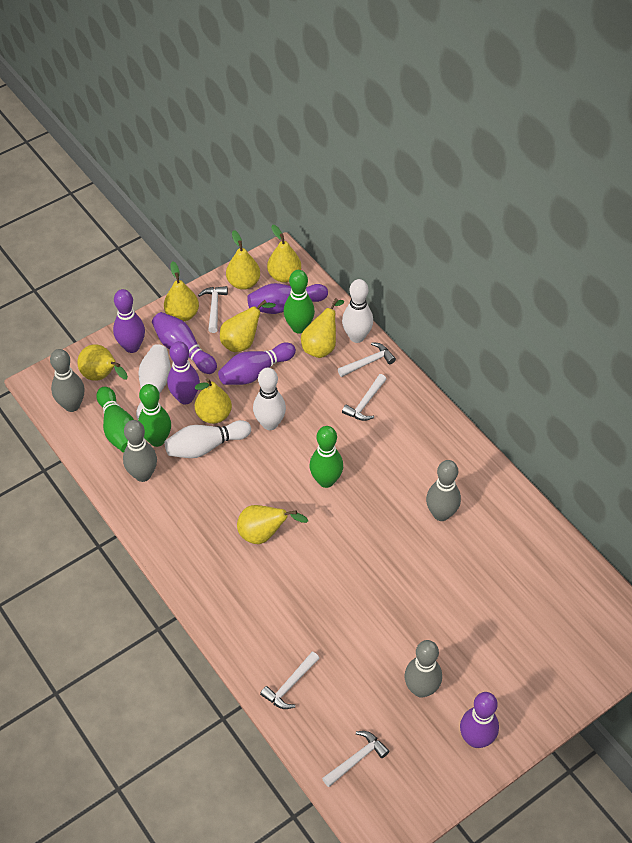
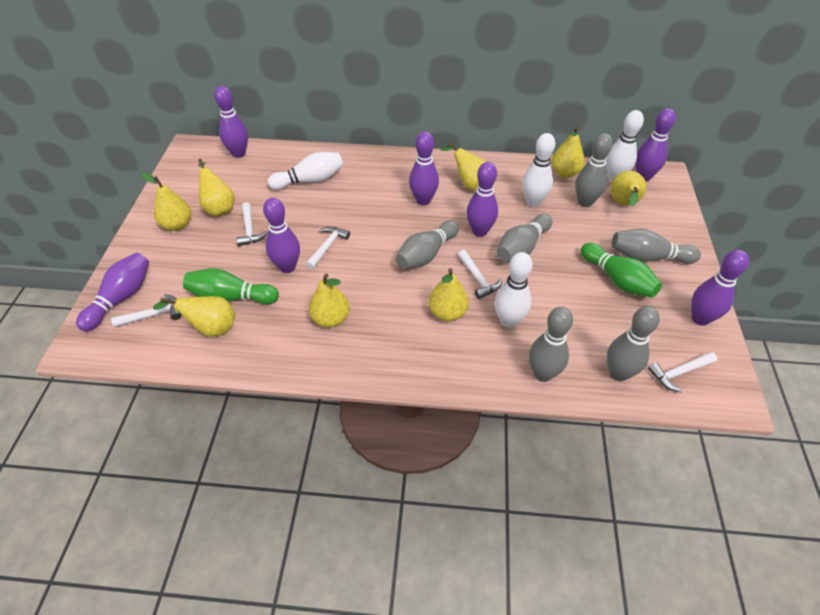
green bowling pin: 4 -> 2
grey bowling pin: 4 -> 6
purple bowling pin: 6 -> 7

